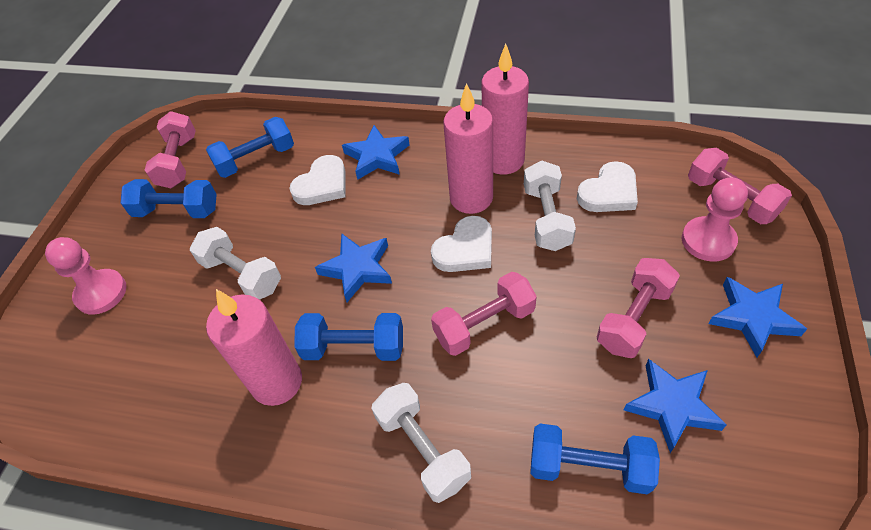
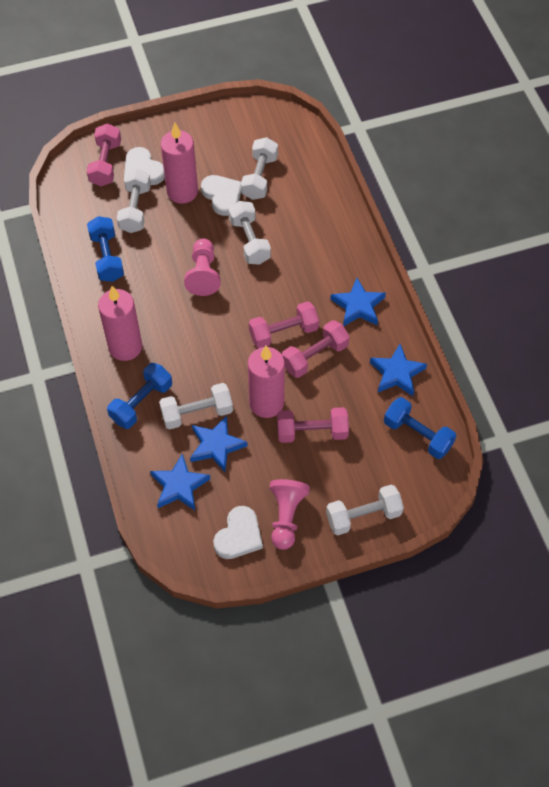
blue dumbbell: 4 -> 3
white dumbbell: 3 -> 5

